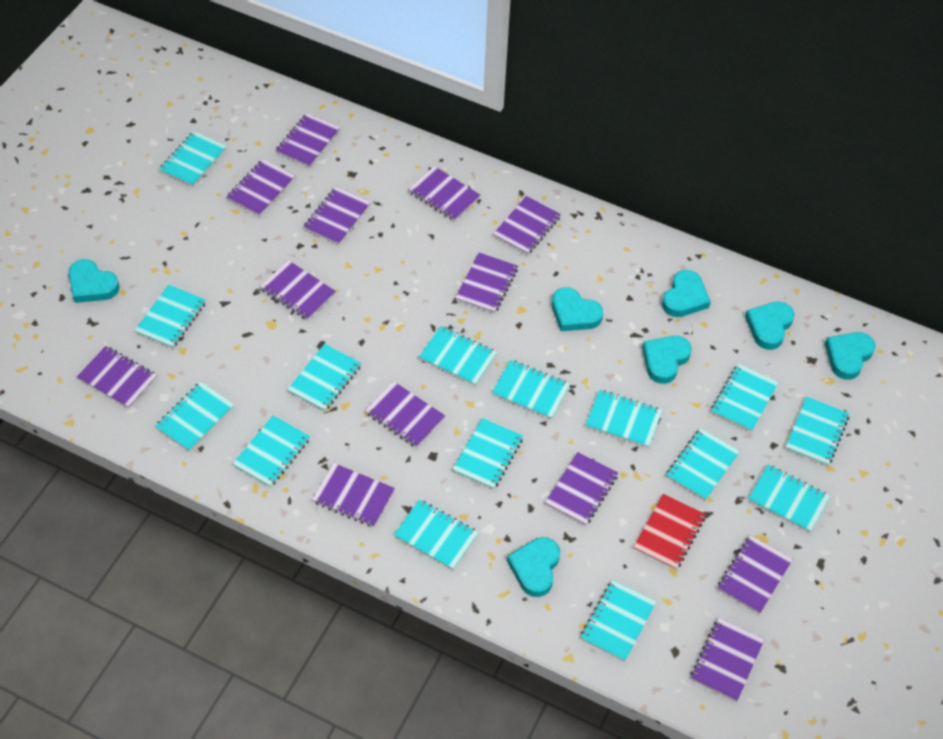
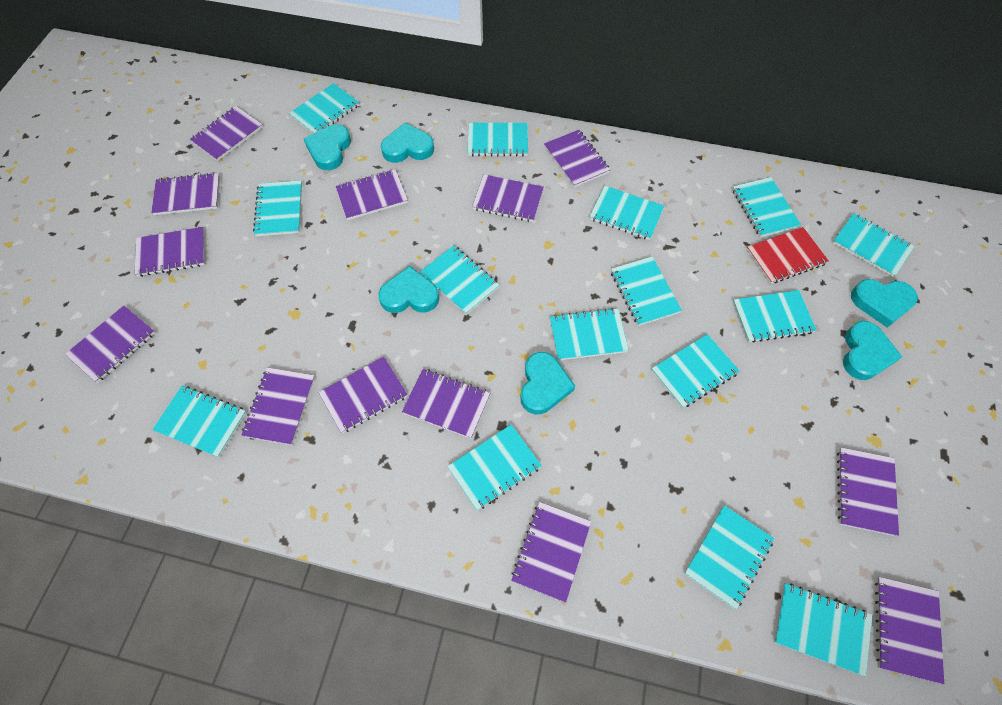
turquoise heart: 7 -> 6

